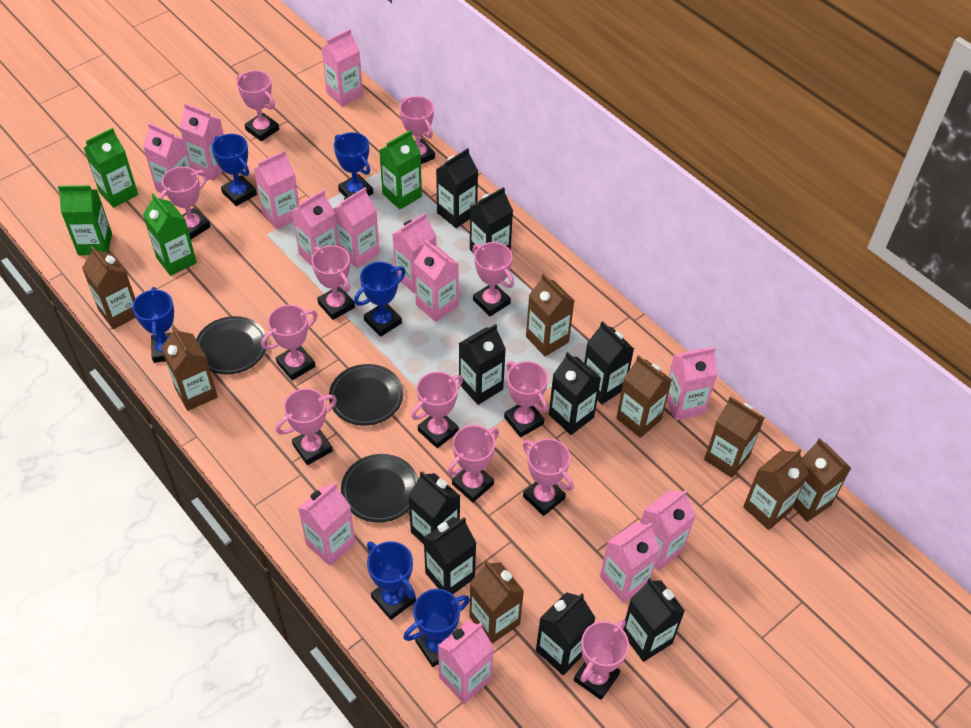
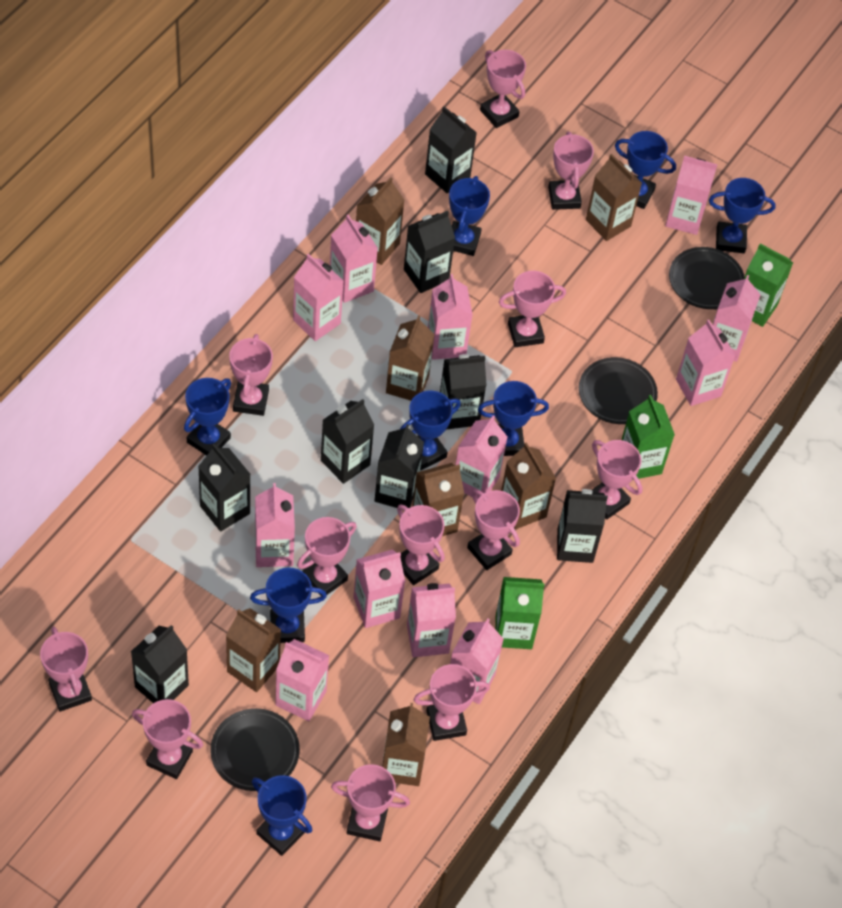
black carton: 9 -> 8
blue trophy: 6 -> 8
brown carton: 8 -> 7
green carton: 4 -> 3
pink carton: 13 -> 12

